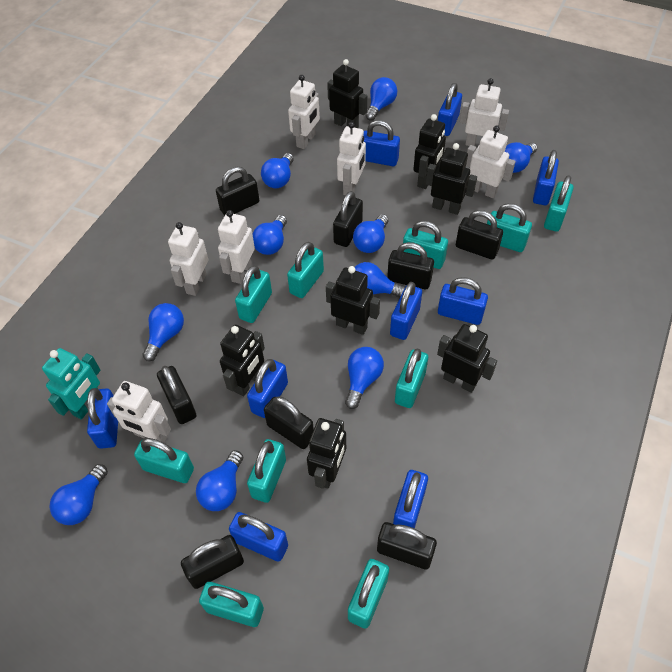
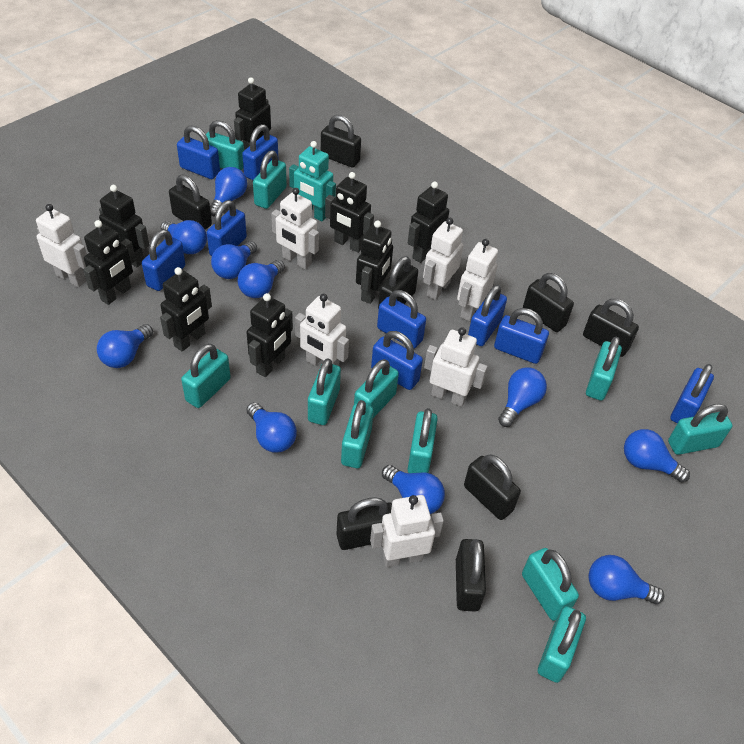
black robot: 7 -> 8
turquoise padlock: 10 -> 11

